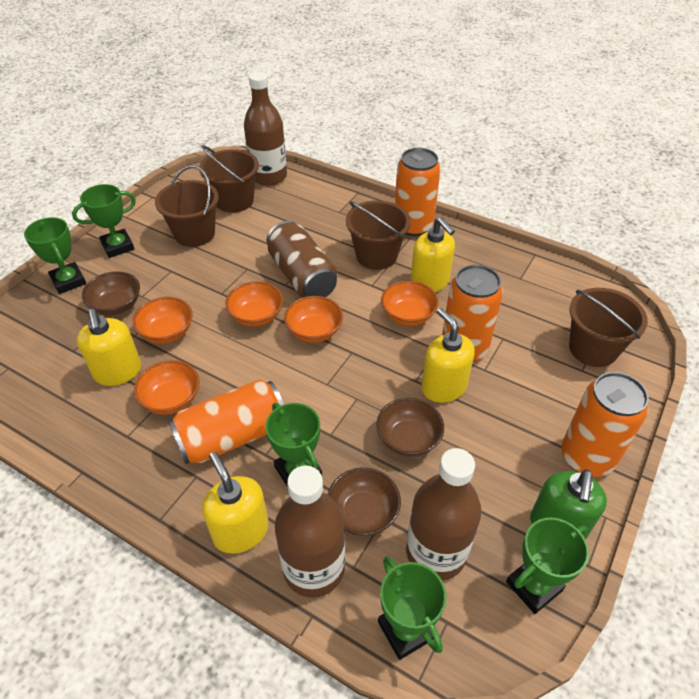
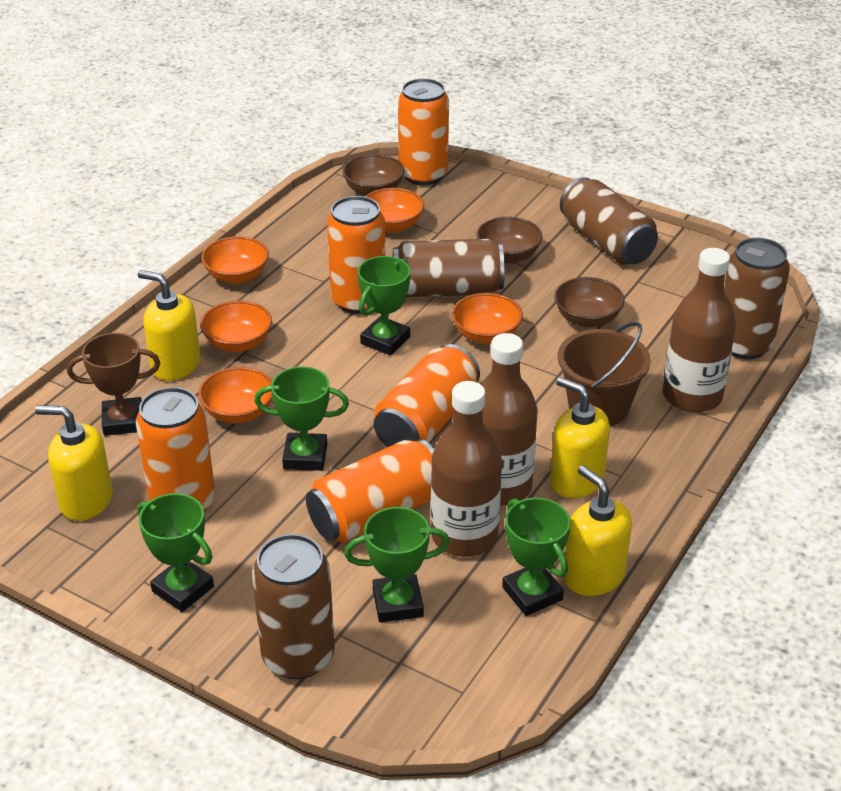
brown bucket: 4 -> 1
brown can: 1 -> 4
brown trophy: 0 -> 1
green soap dispenser: 1 -> 0
orange can: 4 -> 5

